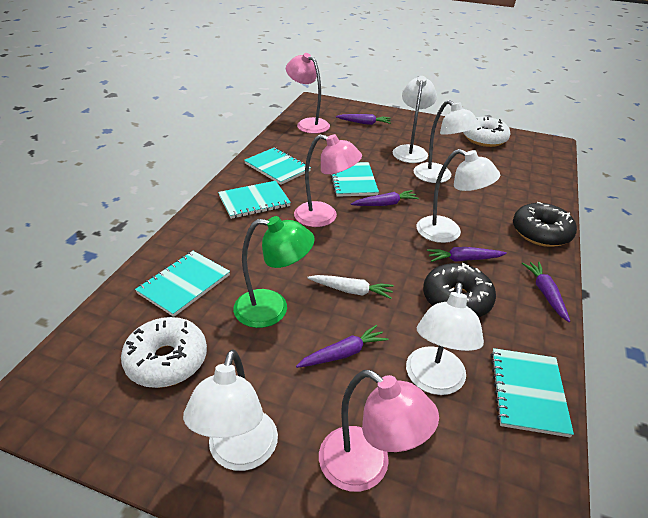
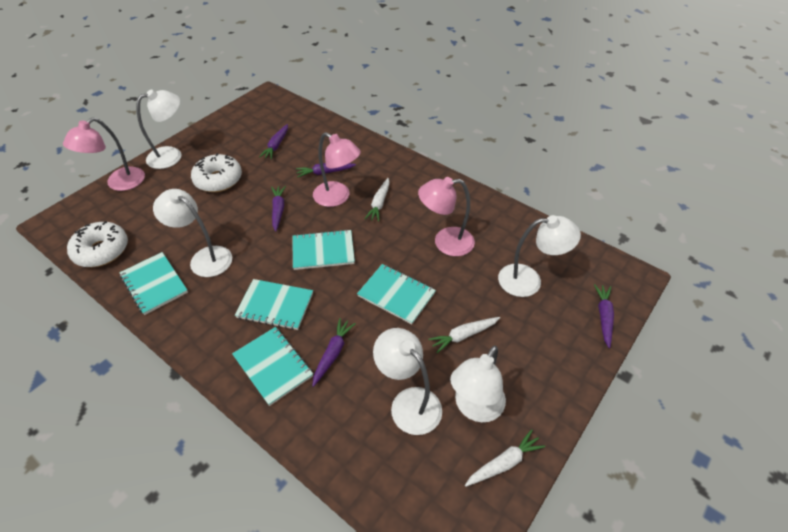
black donut: 2 -> 0
green lamp: 1 -> 0
white carrot: 1 -> 3

